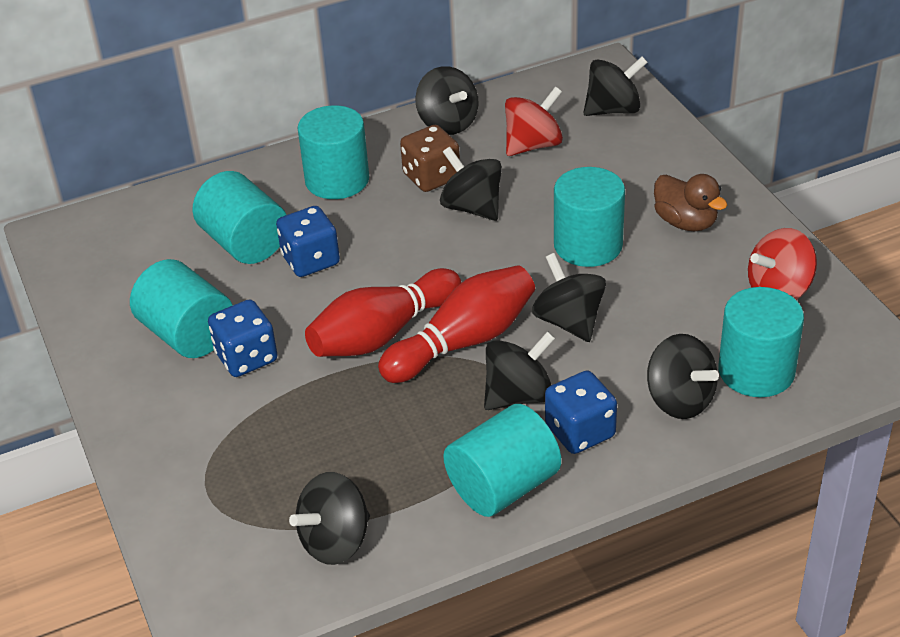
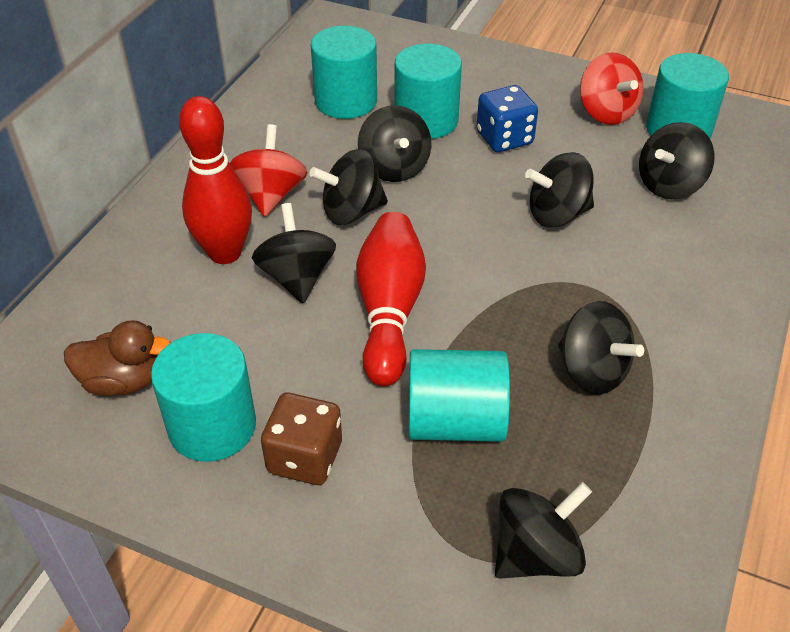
blue dice: 3 -> 1
turquoise cylinder: 6 -> 5

